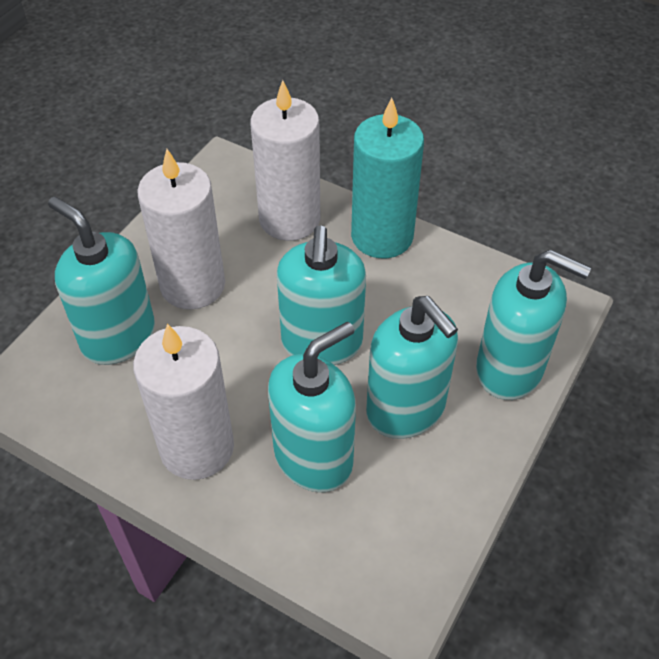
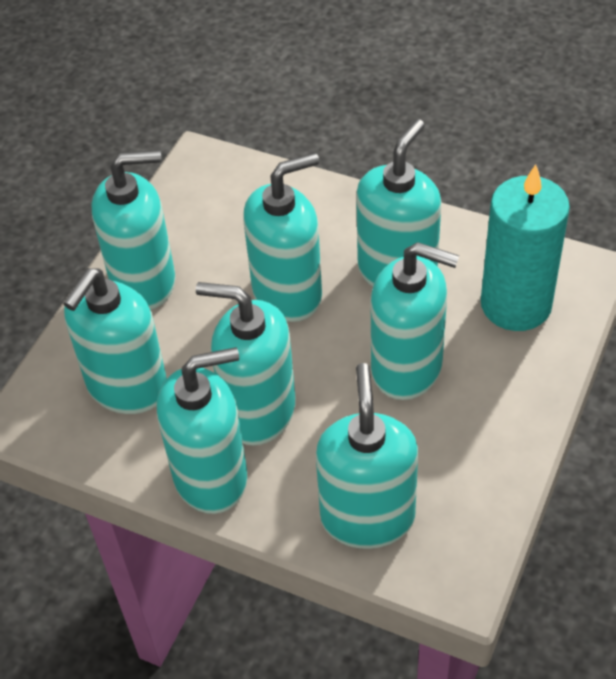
turquoise soap dispenser: 5 -> 8
white candle: 3 -> 0

